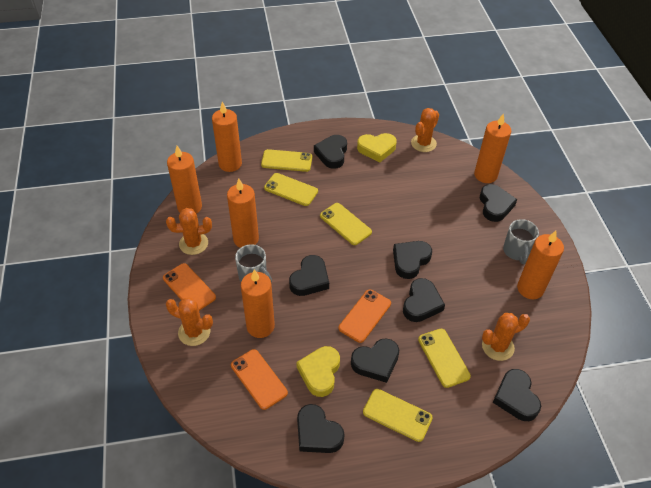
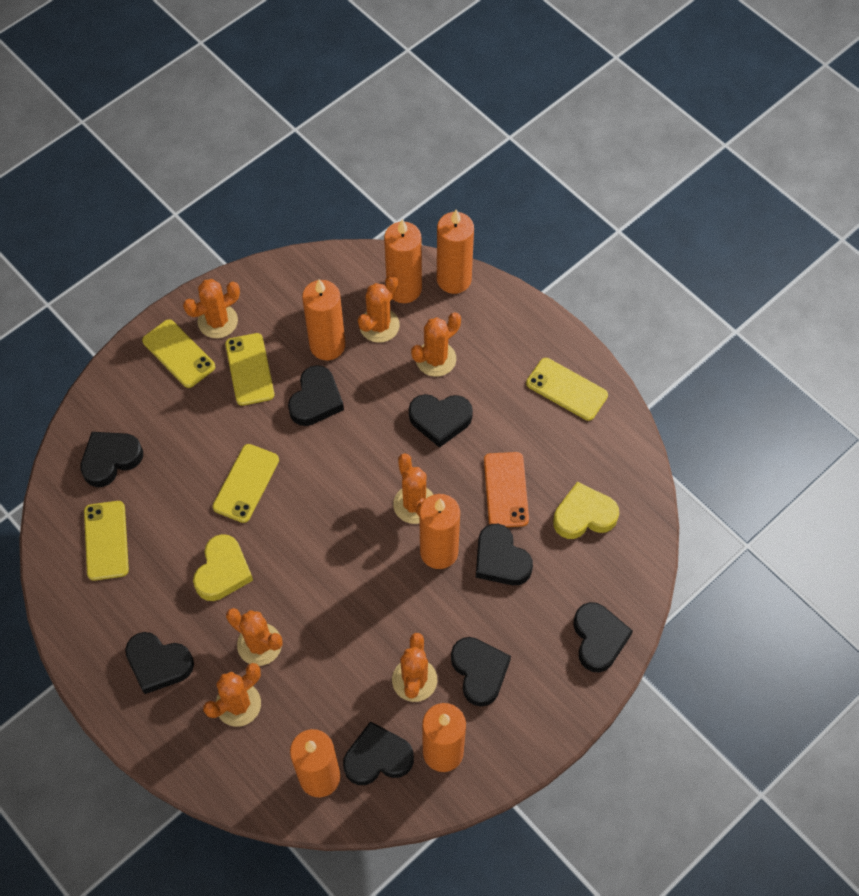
grey mug: 2 -> 0
orange cactus: 4 -> 7
orange phone: 3 -> 1

